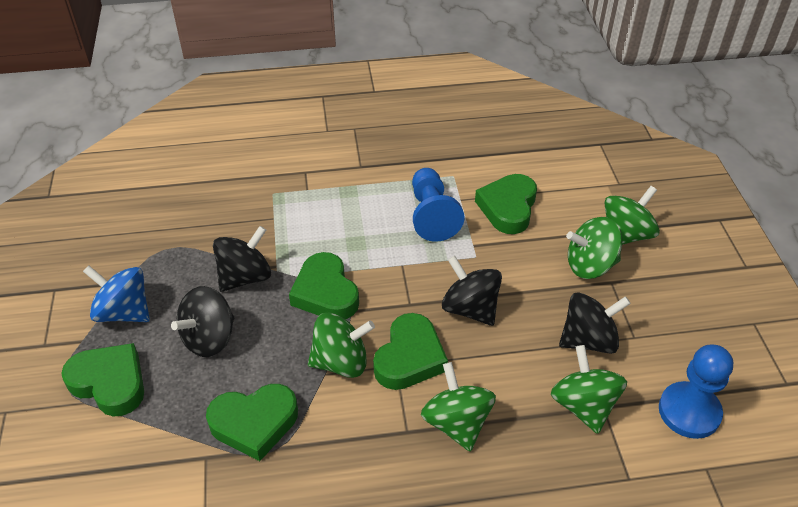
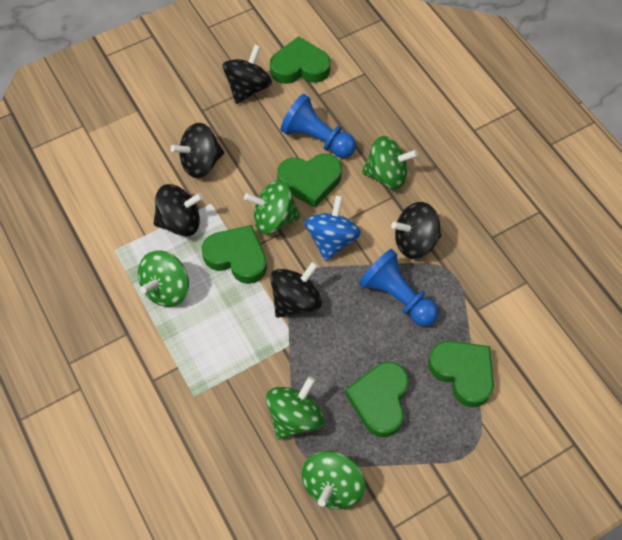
black spinning top: 4 -> 5

